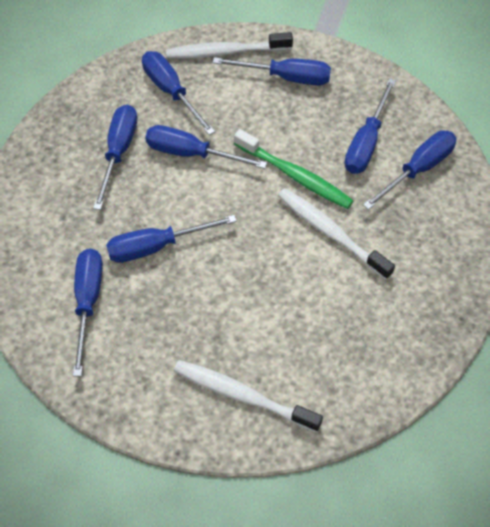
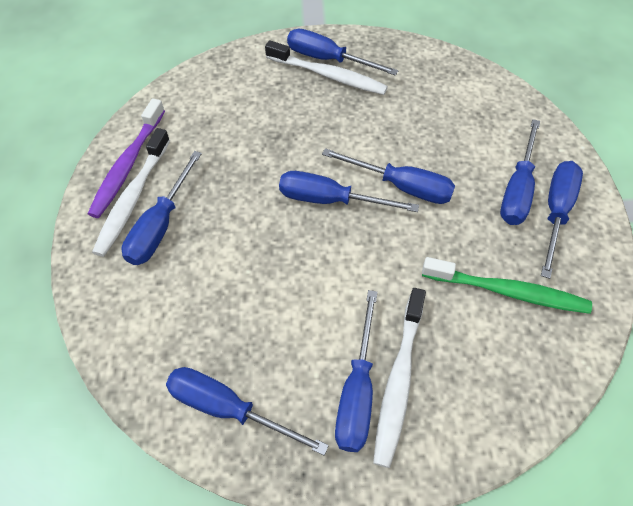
purple toothbrush: 0 -> 1

